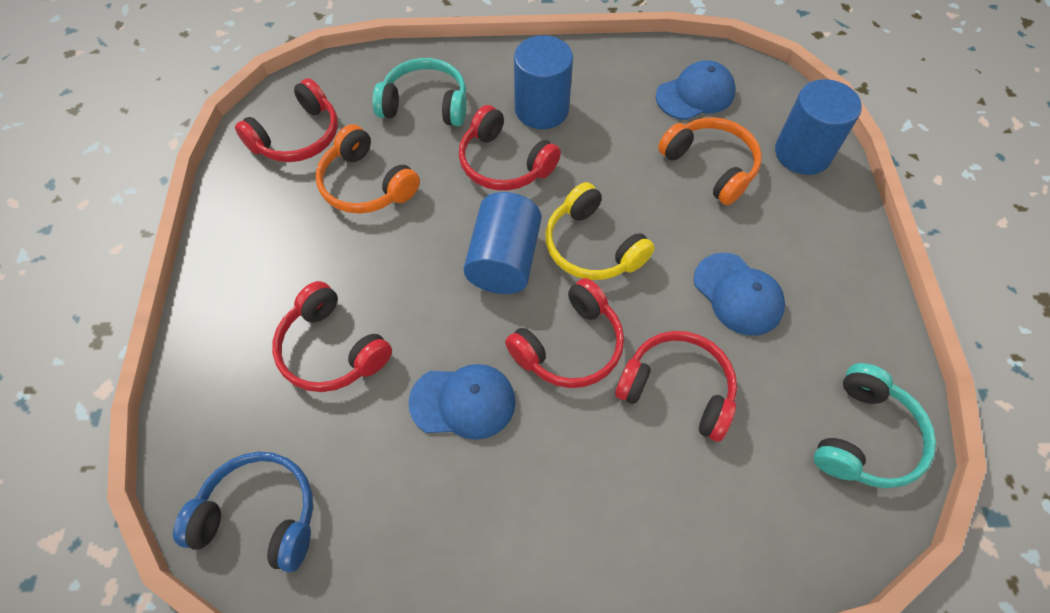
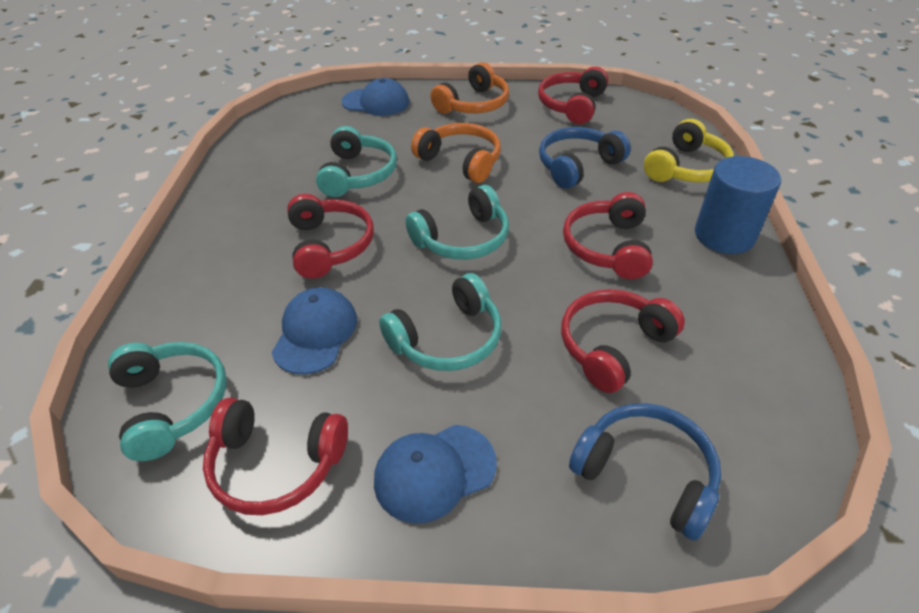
blue cylinder: 3 -> 1
blue headphones: 1 -> 2
turquoise headphones: 2 -> 4

